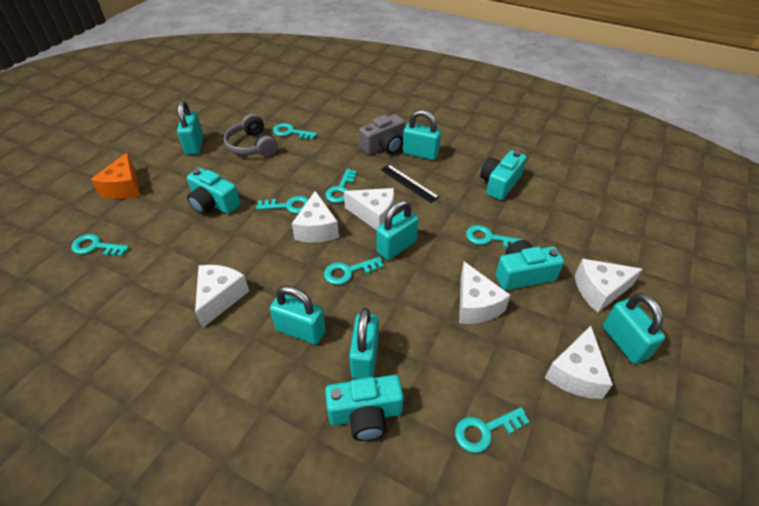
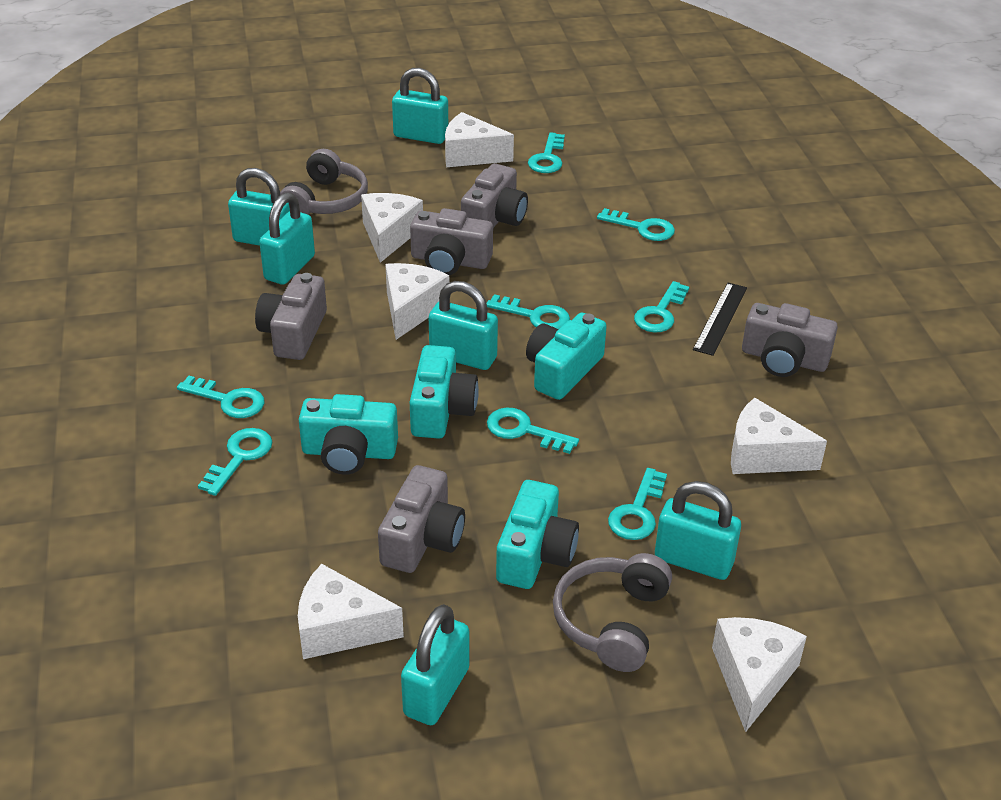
grey camera: 1 -> 5
grey headphones: 1 -> 2
orange cheese: 1 -> 0
turquoise key: 7 -> 8

